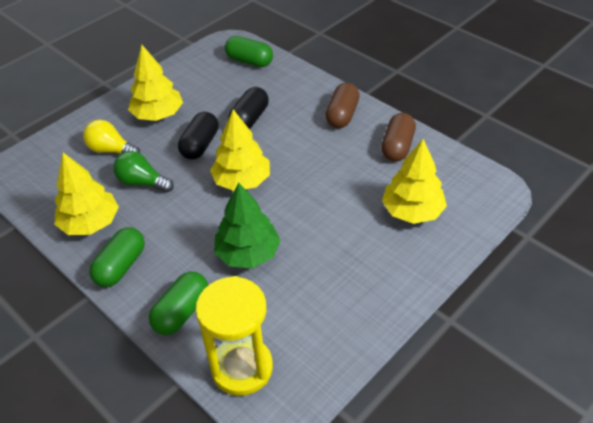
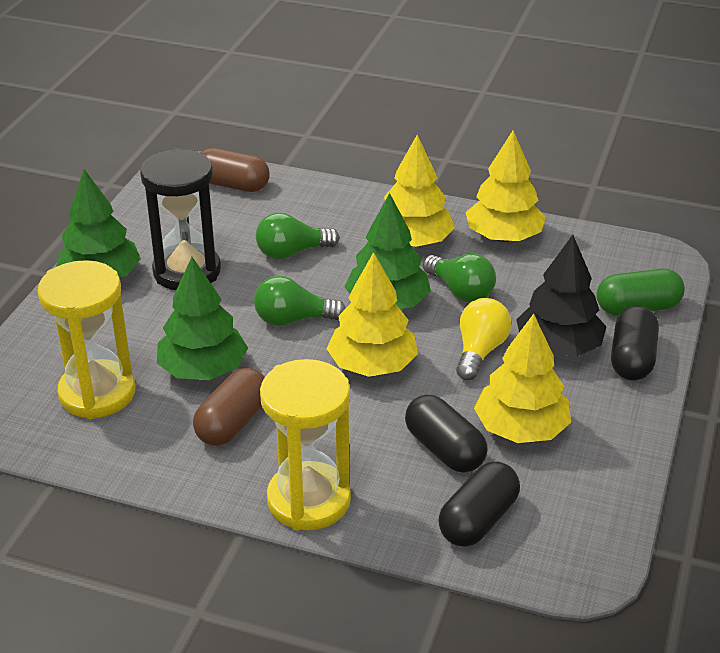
black capsule: 2 -> 3
black hourglass: 0 -> 1
black tree: 0 -> 1
green capsule: 3 -> 1
green light bulb: 1 -> 3
green tree: 1 -> 3
yellow hourglass: 1 -> 2

